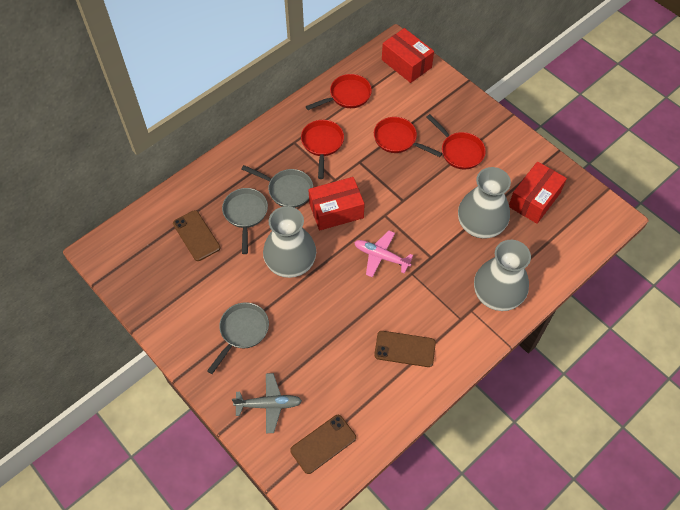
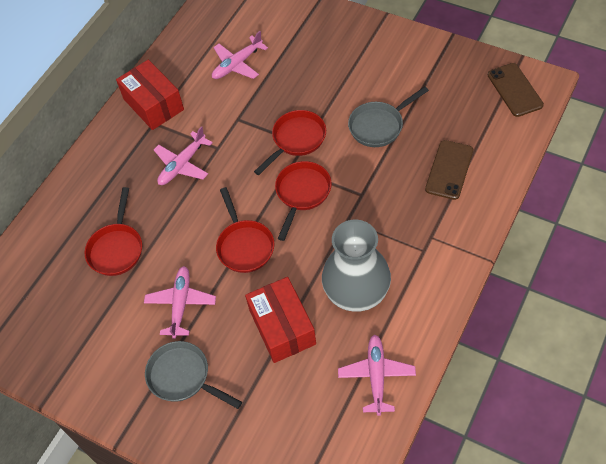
brown phone: 3 -> 2
grey pan: 3 -> 2
grey plane: 1 -> 0
grey vase: 3 -> 1
pink plane: 1 -> 4
red box: 3 -> 2

